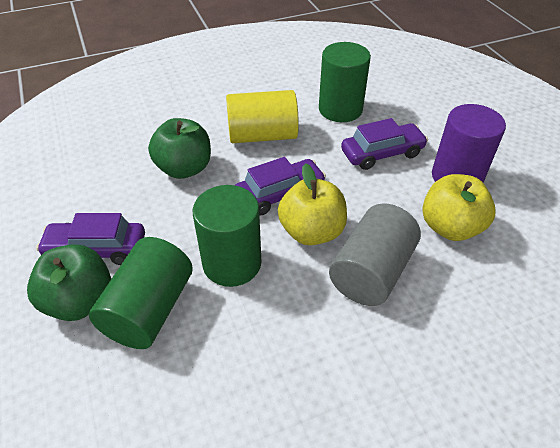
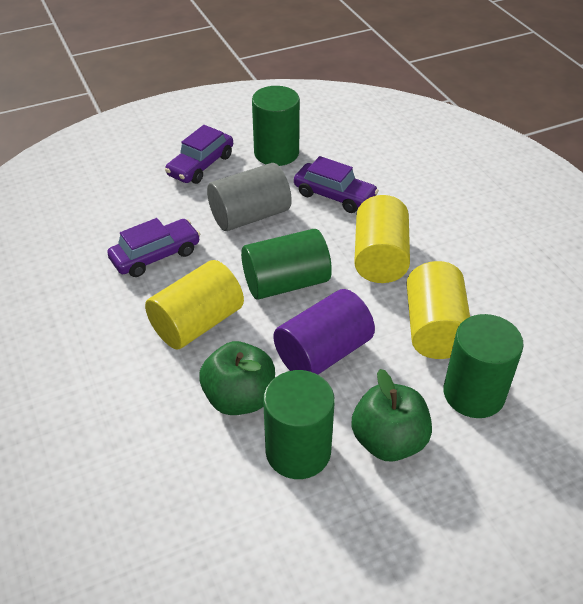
green cylinder: 3 -> 4
yellow apple: 2 -> 0
yellow cylinder: 1 -> 3

